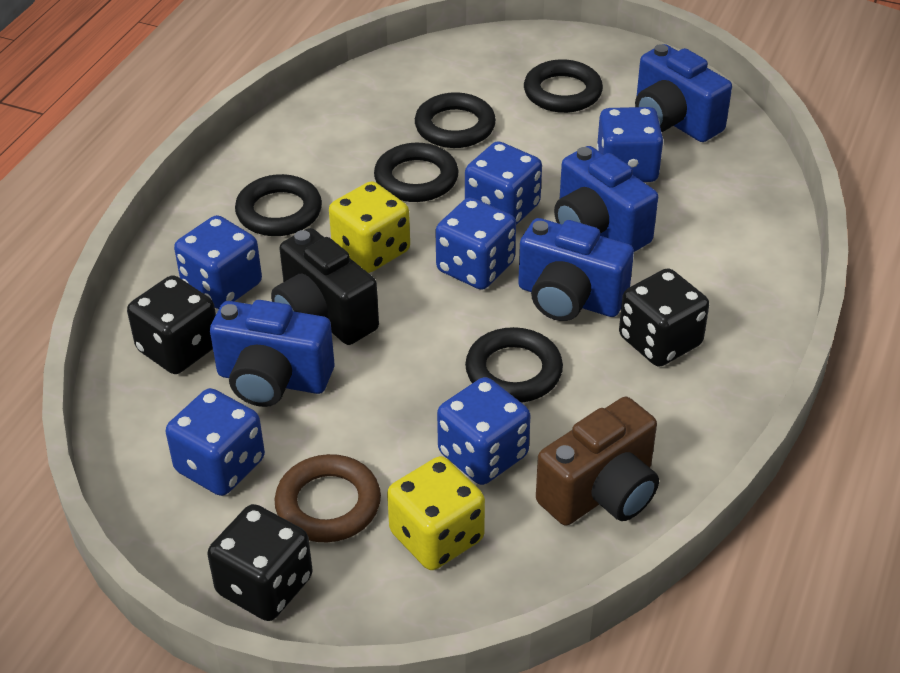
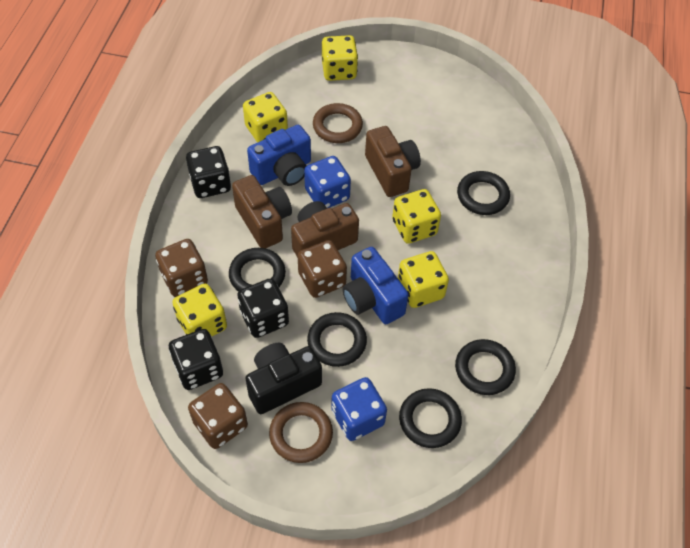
blue camera: 4 -> 2
blue dice: 6 -> 2
brown camera: 1 -> 3
brown dice: 0 -> 3
brown ring: 1 -> 2
yellow dice: 2 -> 5

